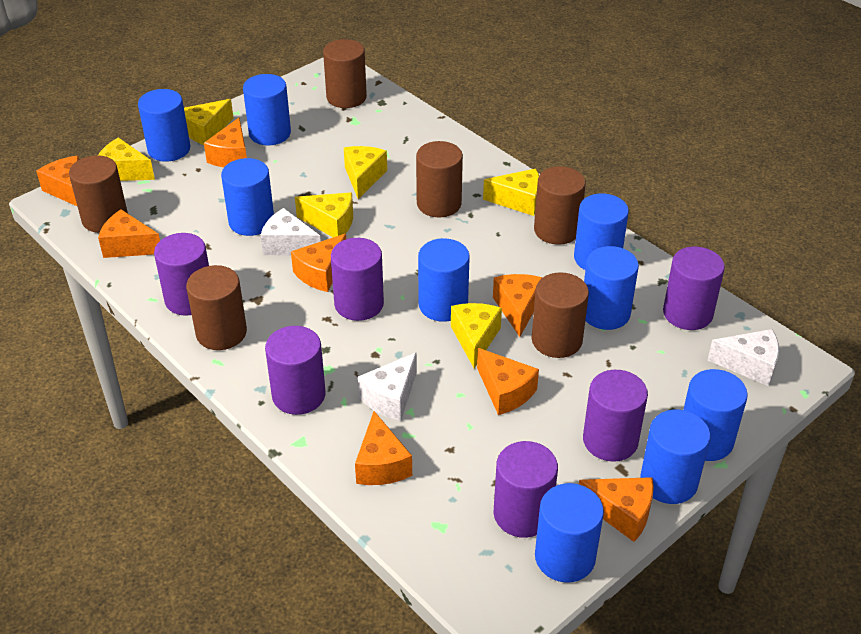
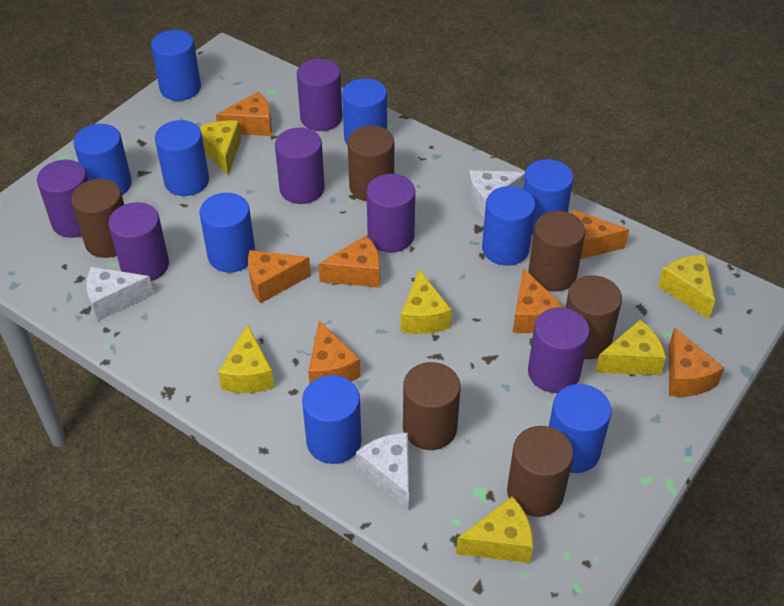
orange cheese: 8 -> 7

